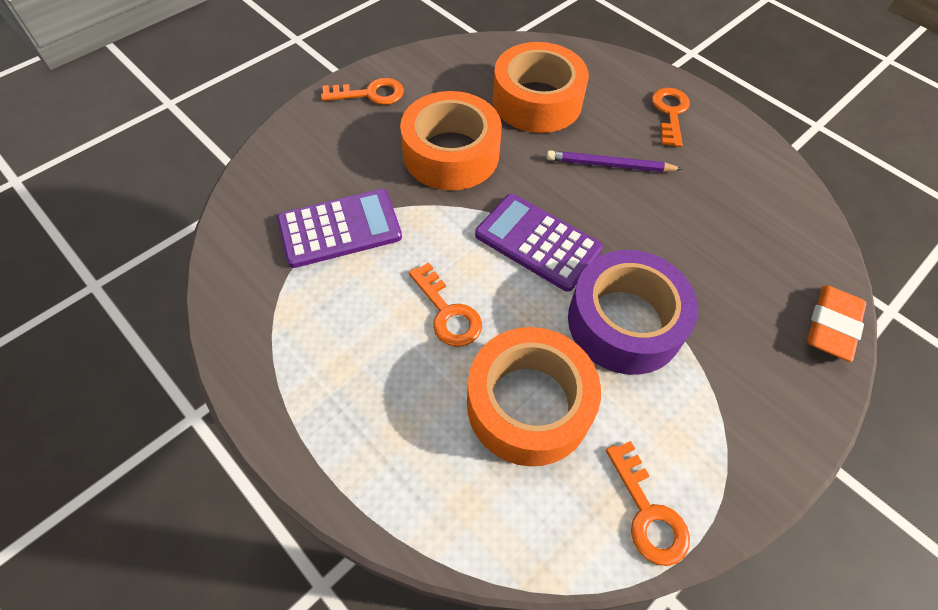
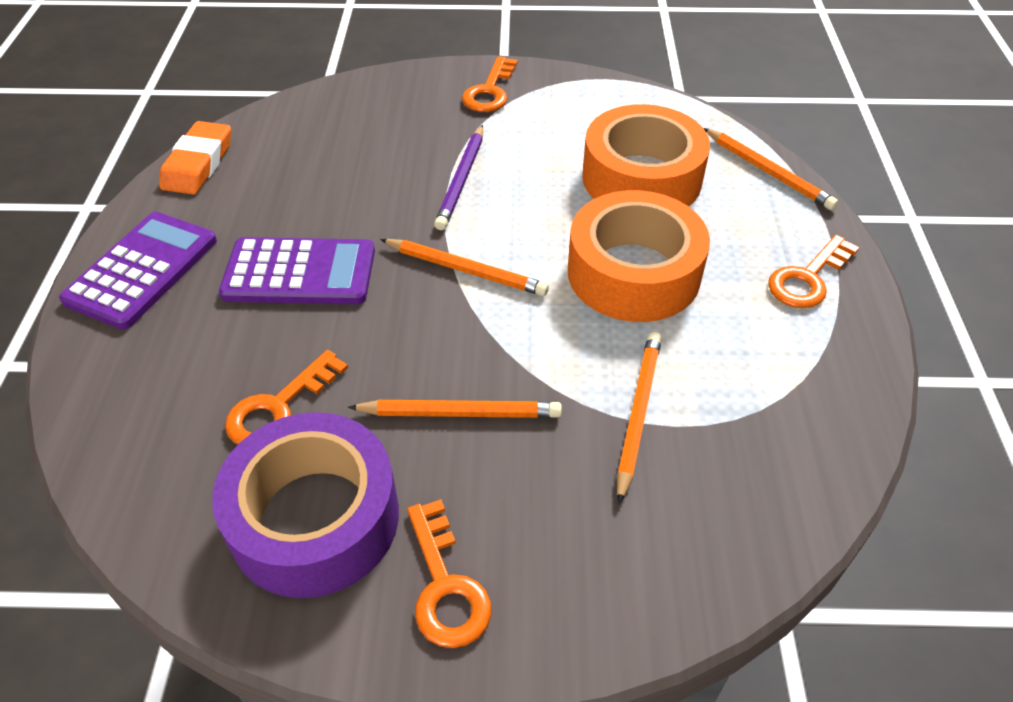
orange pencil: 0 -> 4
orange tape: 3 -> 2

